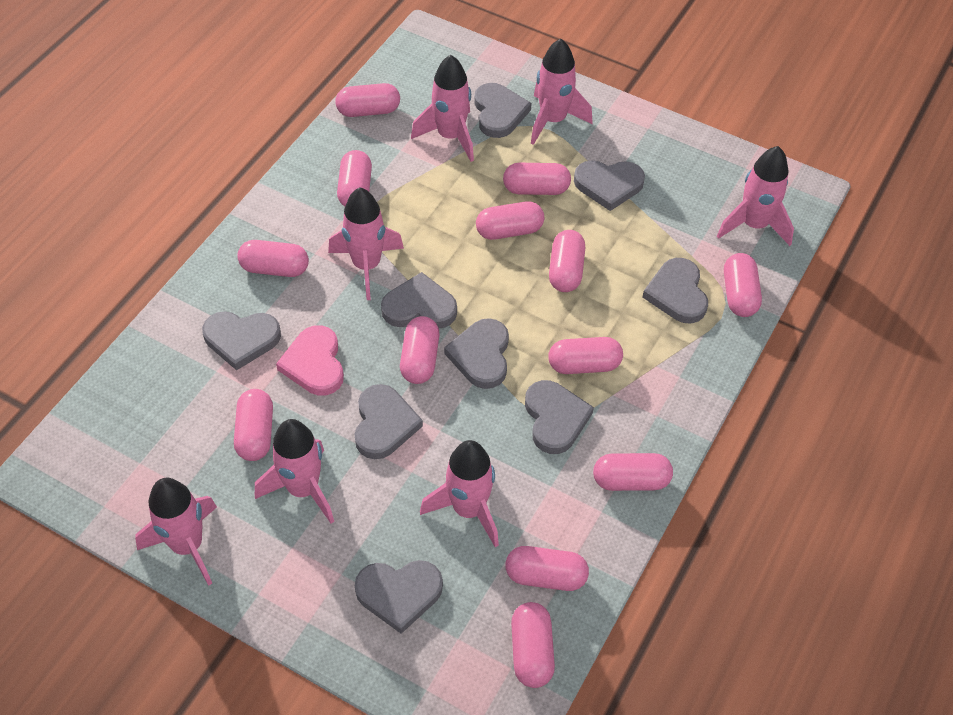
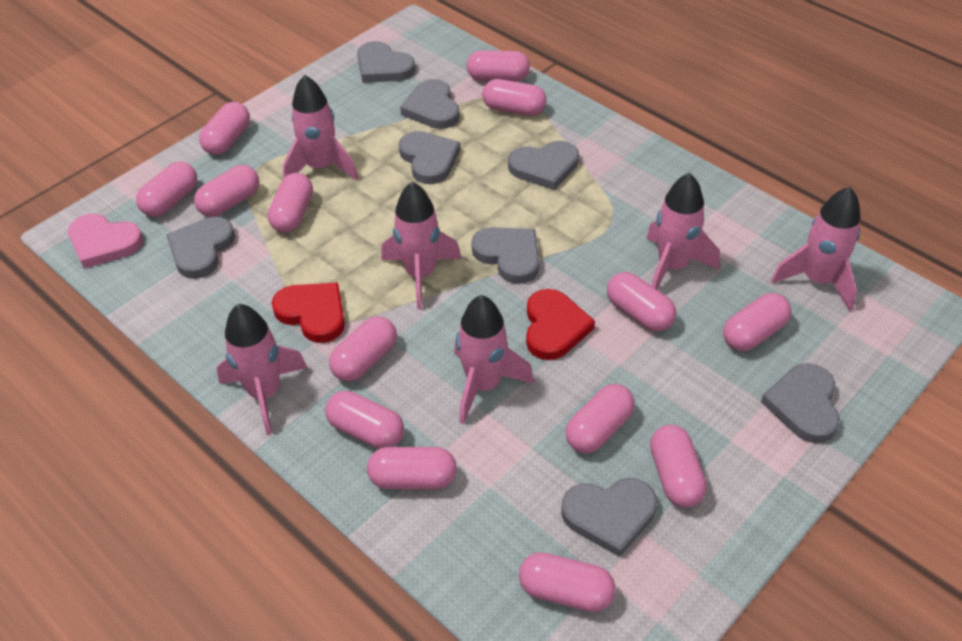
grey heart: 9 -> 8
pink capsule: 13 -> 14
pink rocket: 7 -> 6
red heart: 0 -> 2

